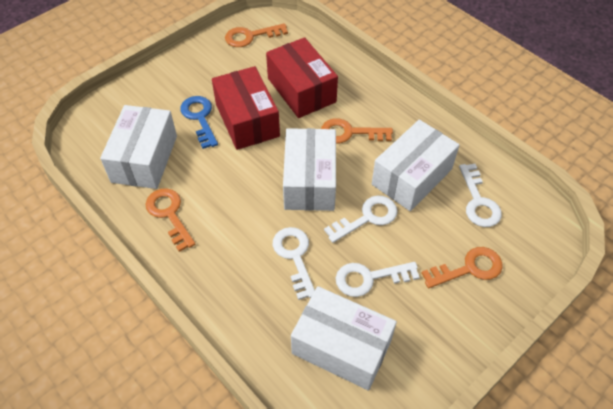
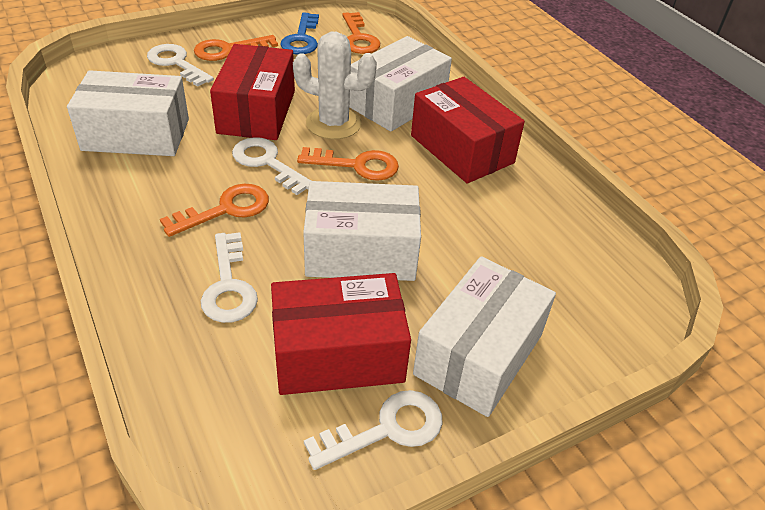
red box: 2 -> 3
white cactus: 0 -> 1

